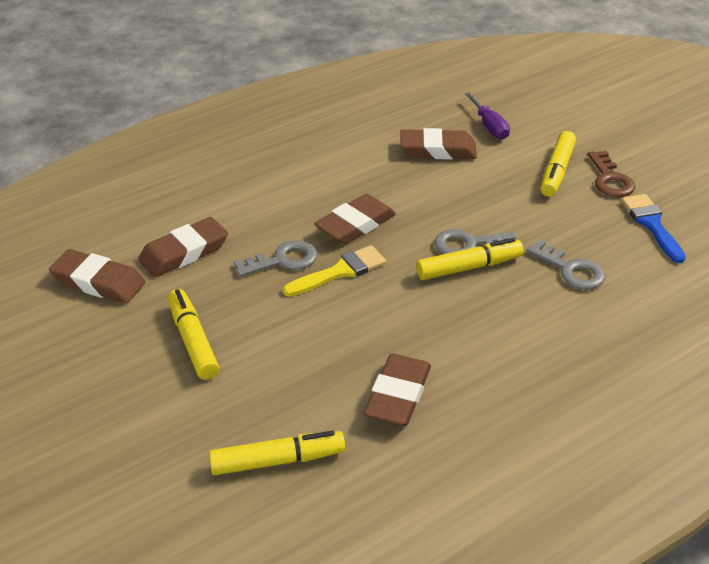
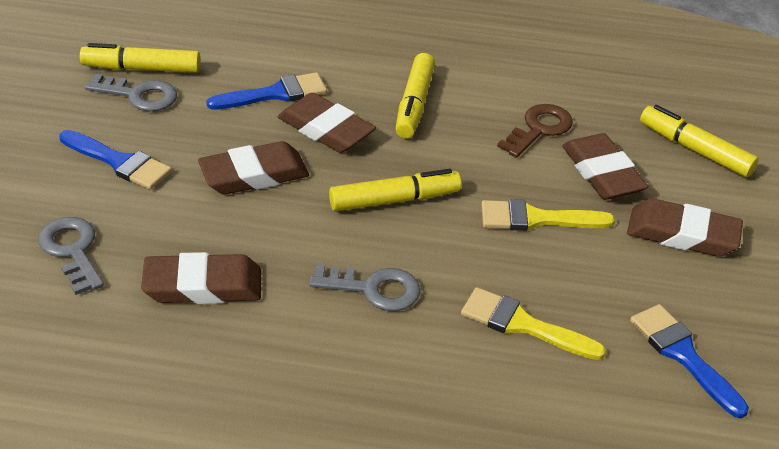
blue brush: 1 -> 3
purple screwdriver: 1 -> 0
yellow brush: 1 -> 2

